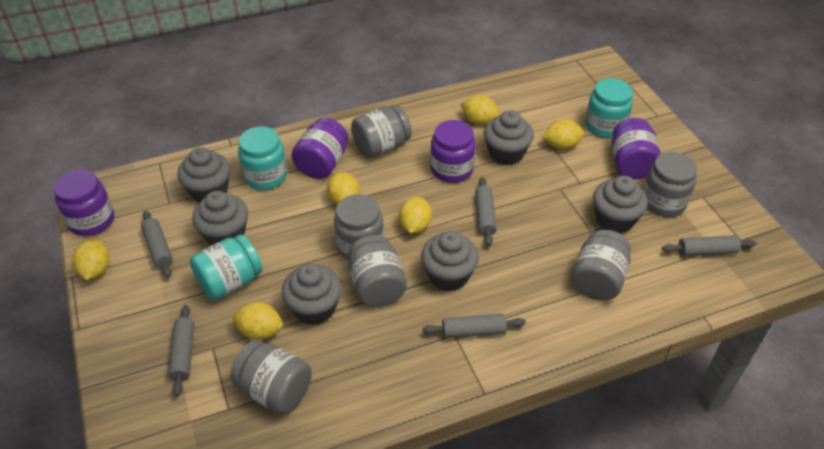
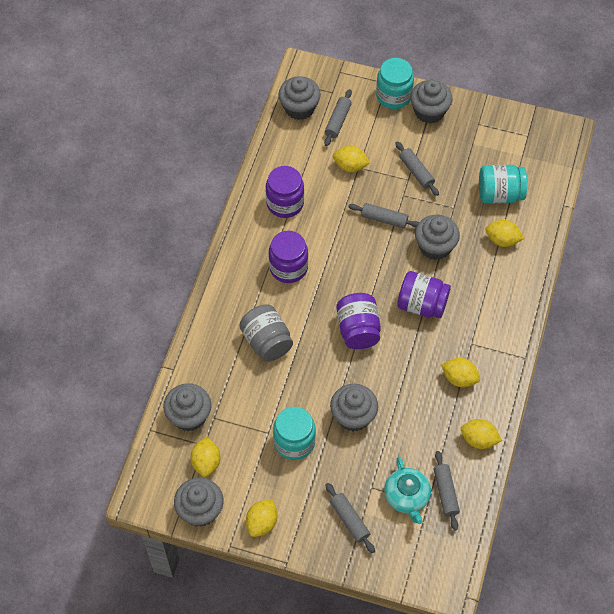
grey jar: 6 -> 1
turquoise teapot: 0 -> 1

